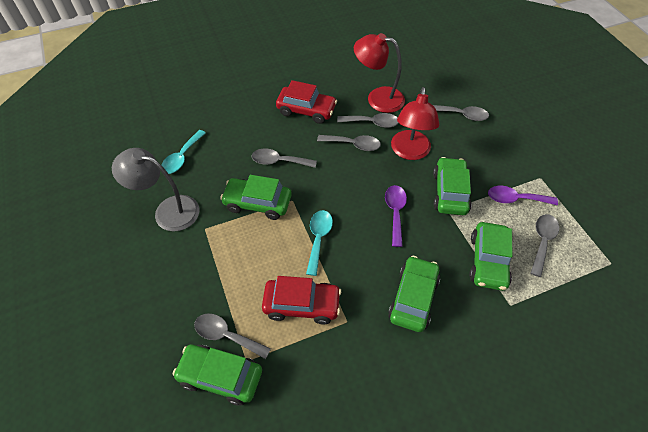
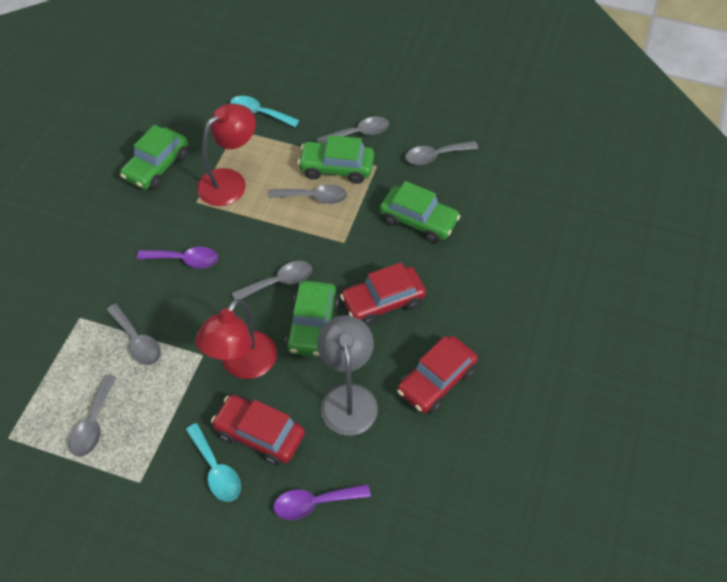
green car: 5 -> 4
red car: 2 -> 3

